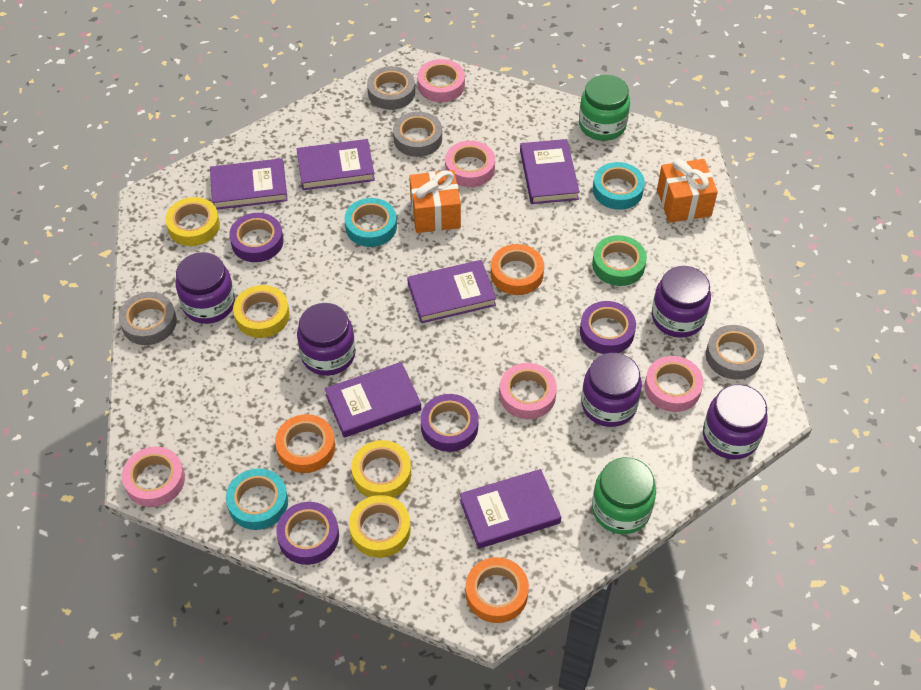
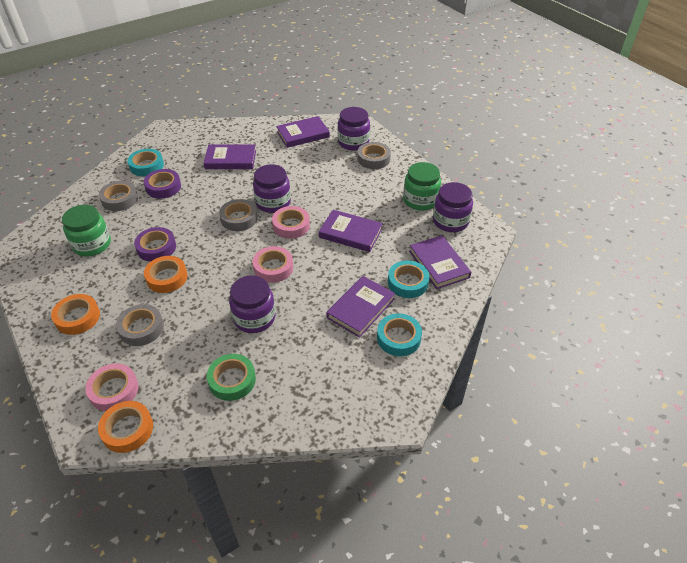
orange gift: 2 -> 0
pink tape: 5 -> 3
purple book: 6 -> 5
purple jar: 5 -> 4
purple tape: 4 -> 2
yellow tape: 4 -> 0

